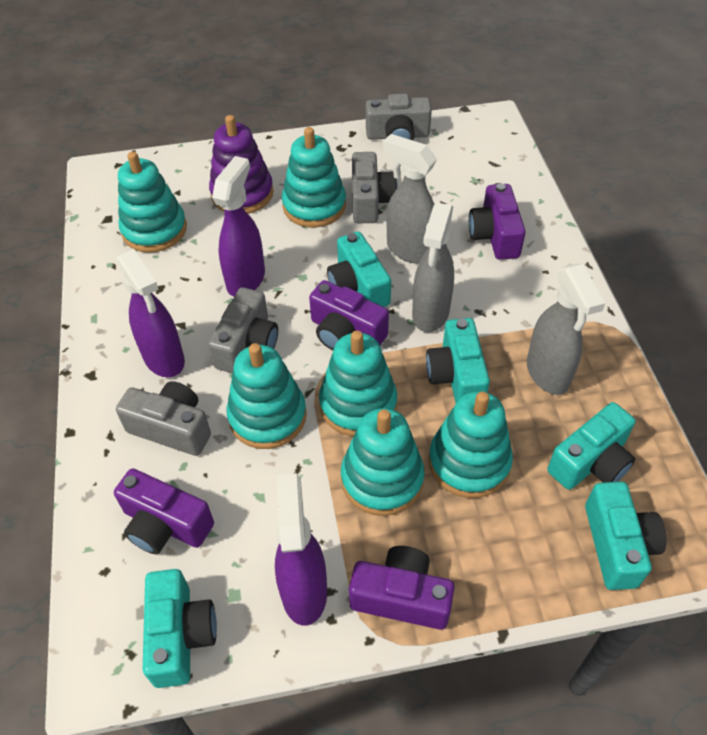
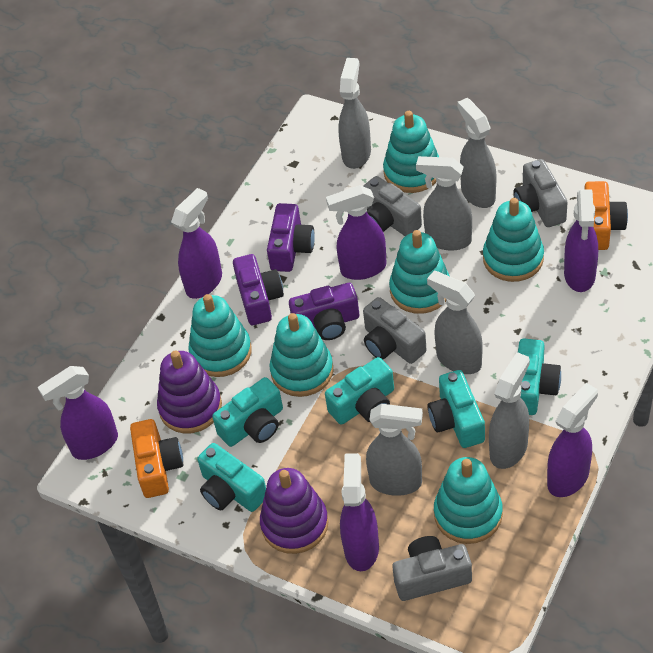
grey spray bottle: 3 -> 6
orange camera: 0 -> 2
purple camera: 4 -> 3
purple spray bottle: 3 -> 6
purple stacking toy: 1 -> 2

